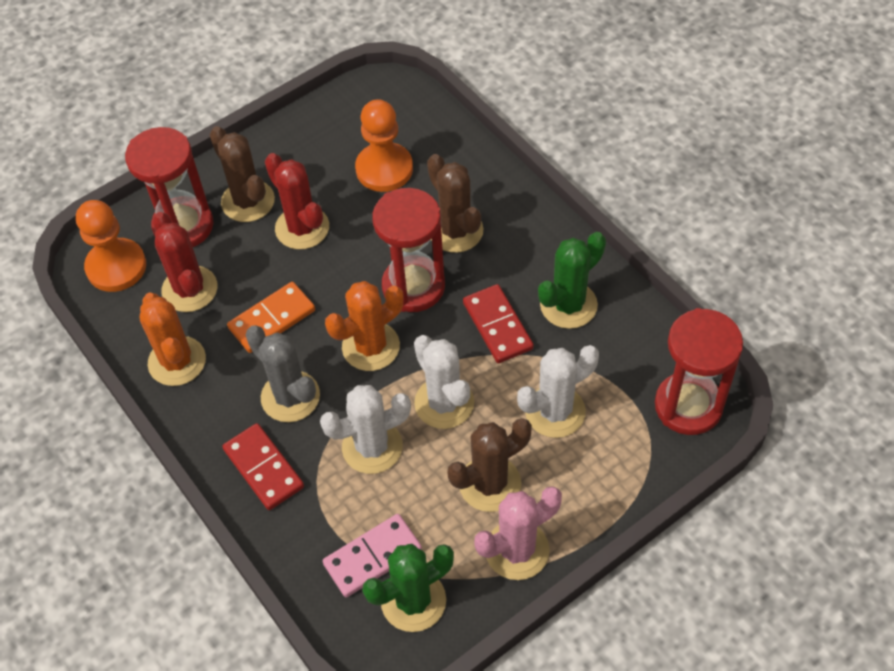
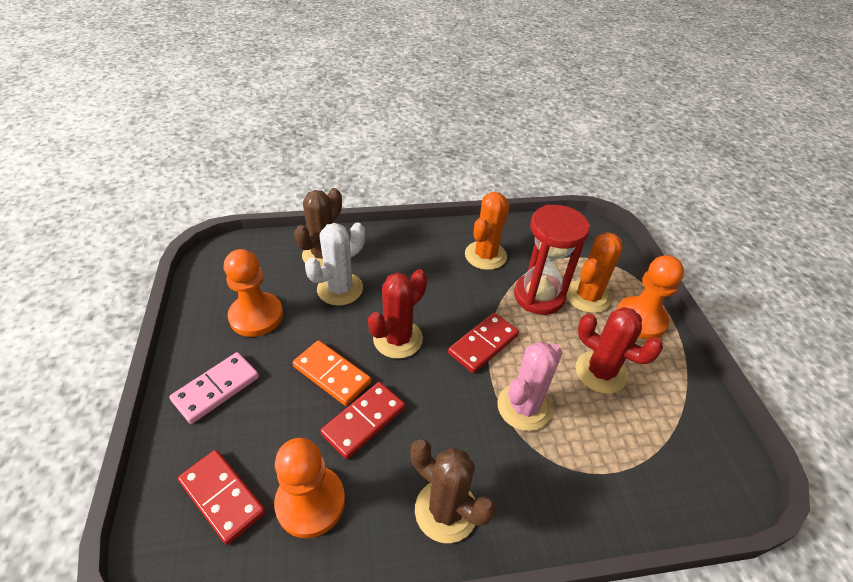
brown cactus: 3 -> 2
green cactus: 2 -> 0
grey cactus: 1 -> 0
orange pawn: 2 -> 3
red domino: 2 -> 3
red hourglass: 3 -> 1
white cactus: 3 -> 1

